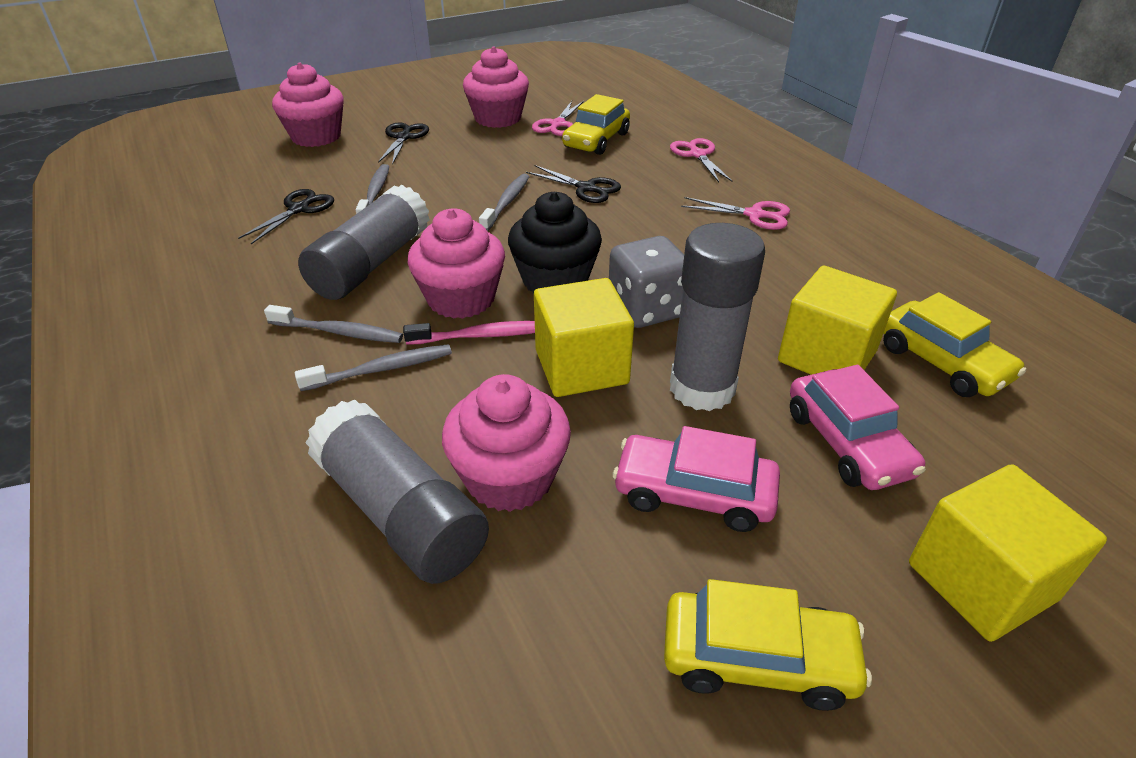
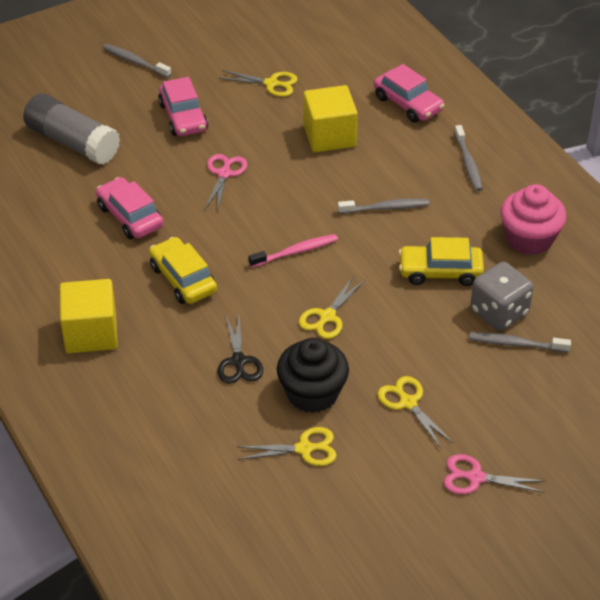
black scissors: 3 -> 1
grey glue stick: 3 -> 1
pink car: 2 -> 3
pink cupcake: 4 -> 1
pink scissors: 3 -> 2
yellow car: 3 -> 2
yellow cube: 3 -> 2
yellow scissors: 0 -> 4

